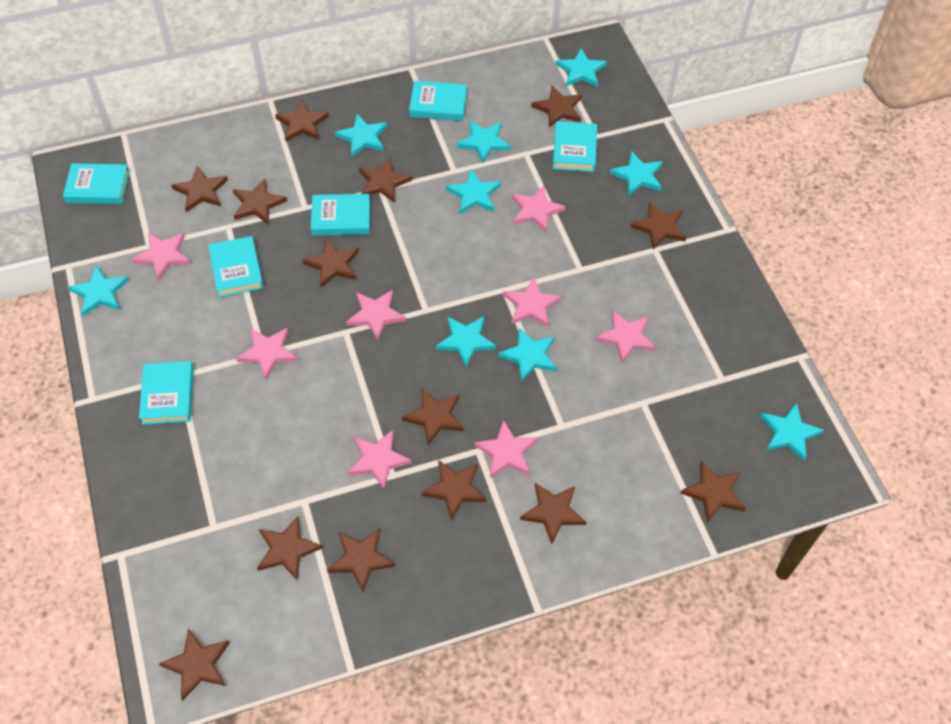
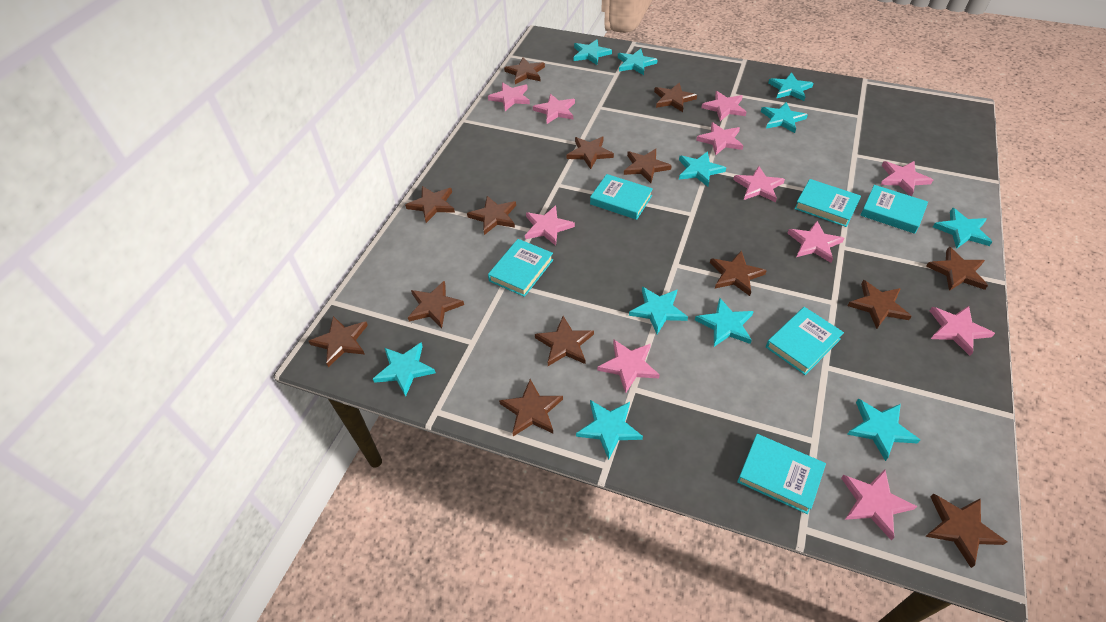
pink star: 8 -> 11
turquoise star: 9 -> 11

